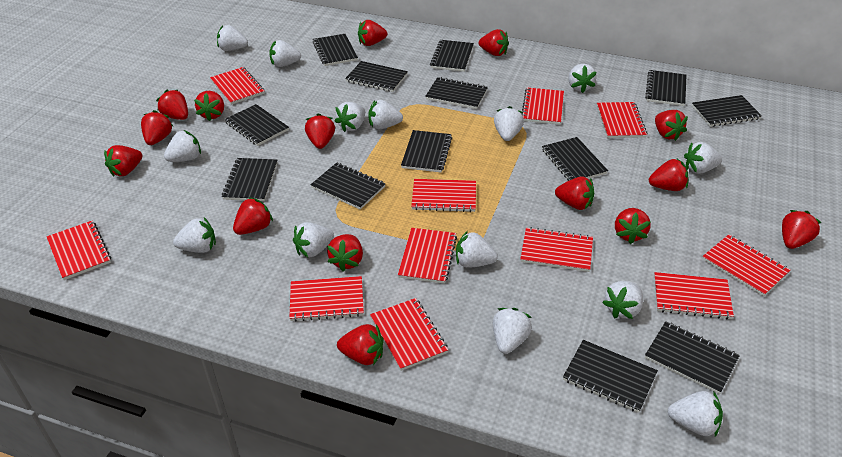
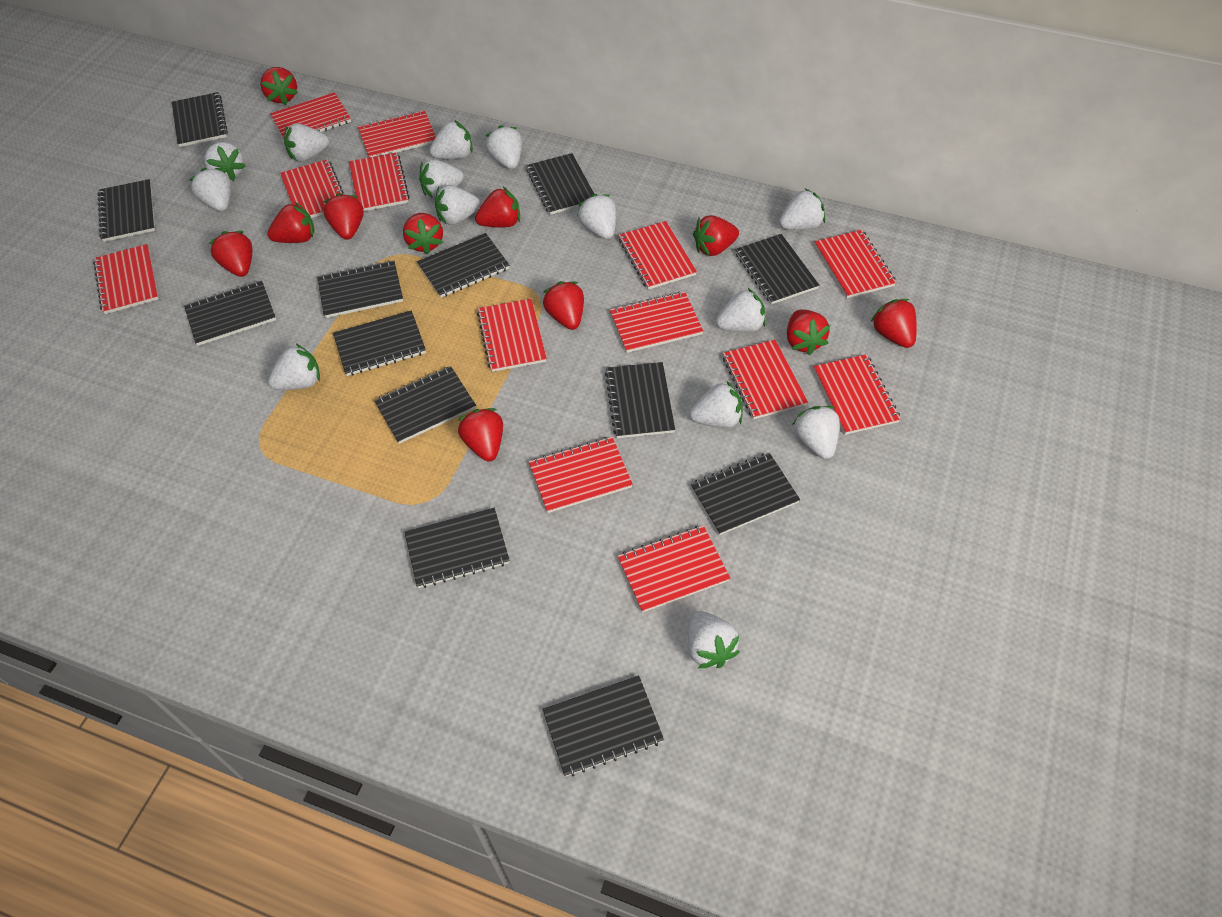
red notebook: 11 -> 13
red strawberry: 15 -> 11

